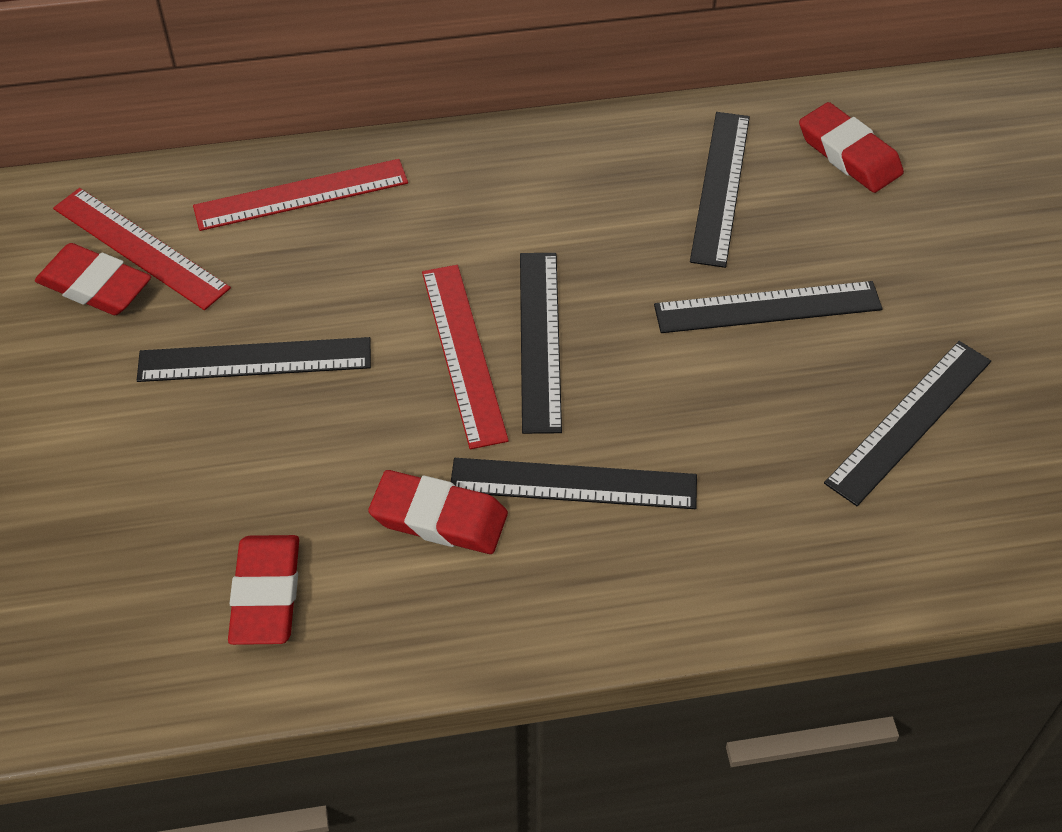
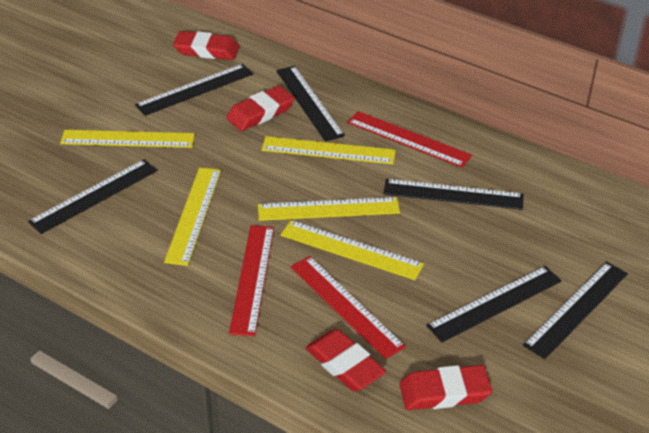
yellow ruler: 0 -> 5

